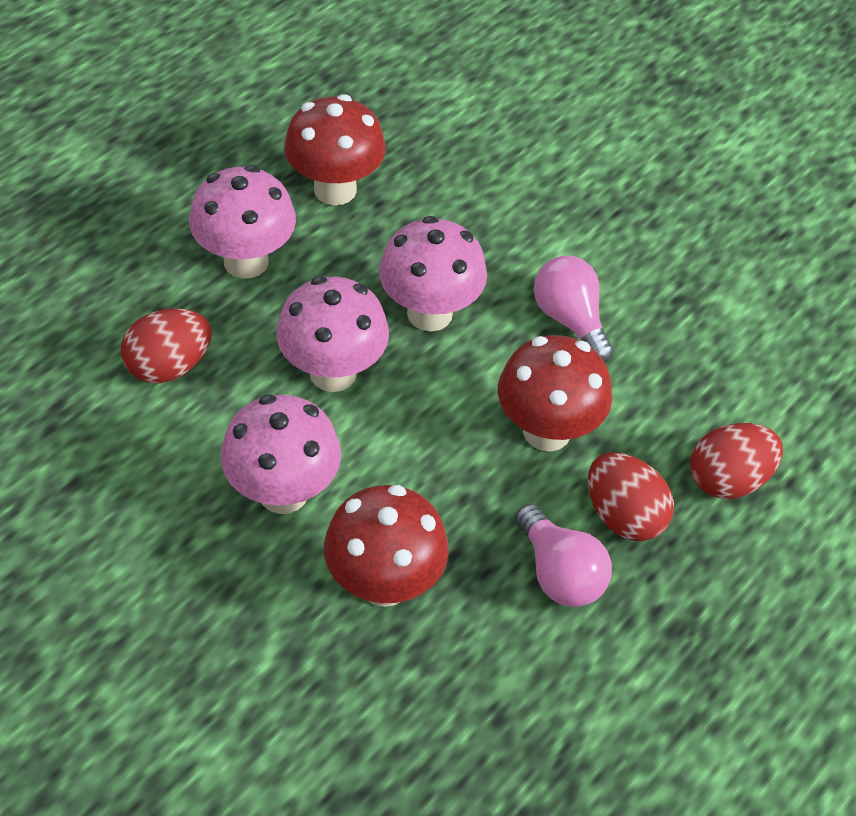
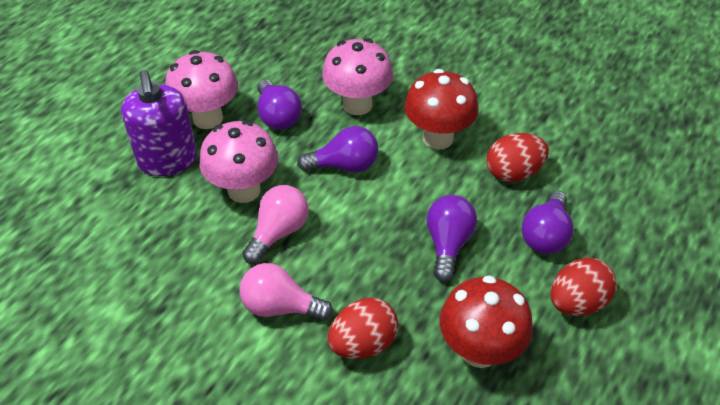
pink mushroom: 4 -> 3
purple light bulb: 0 -> 4
purple soap dispenser: 0 -> 1
red mushroom: 3 -> 2

